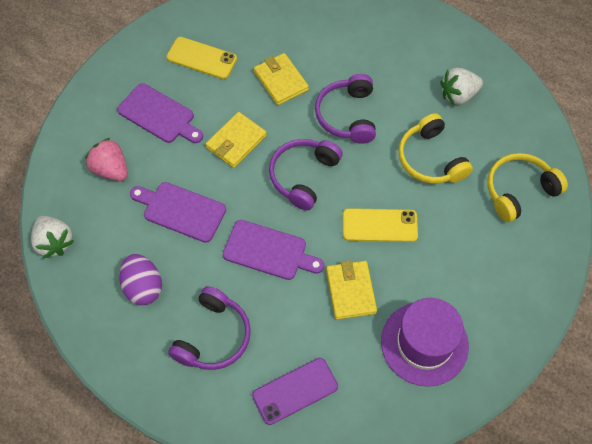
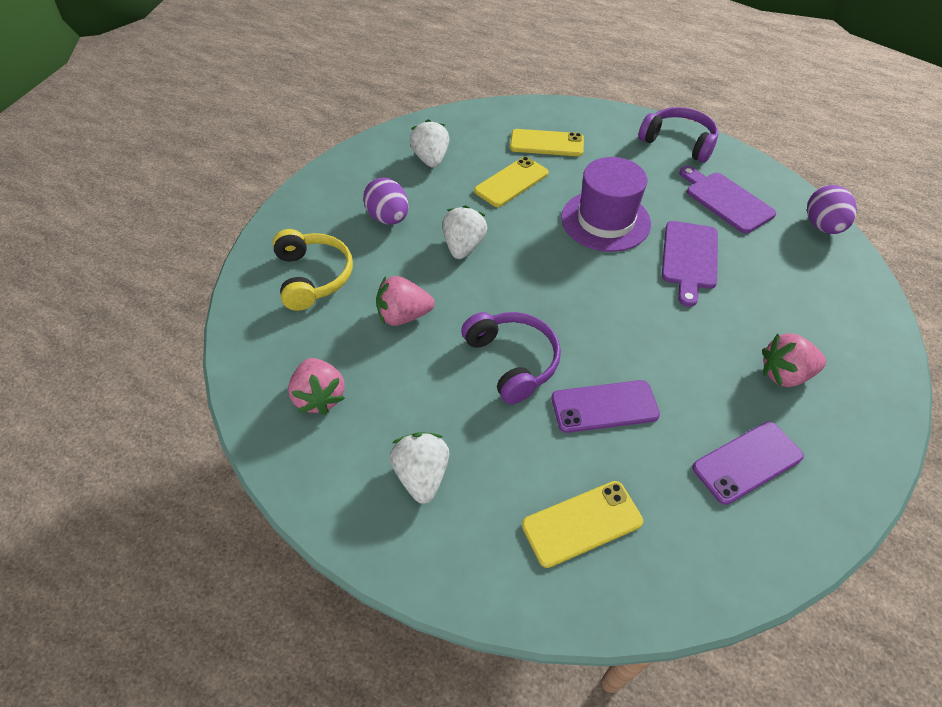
pink strawberry: 1 -> 3
purple cutting board: 3 -> 2
purple egg: 1 -> 2
purple headphones: 3 -> 2
purple phone: 1 -> 2
white strawberry: 2 -> 3
yellow headphones: 2 -> 1
yellow phone: 2 -> 3
yellow wallet: 3 -> 0

